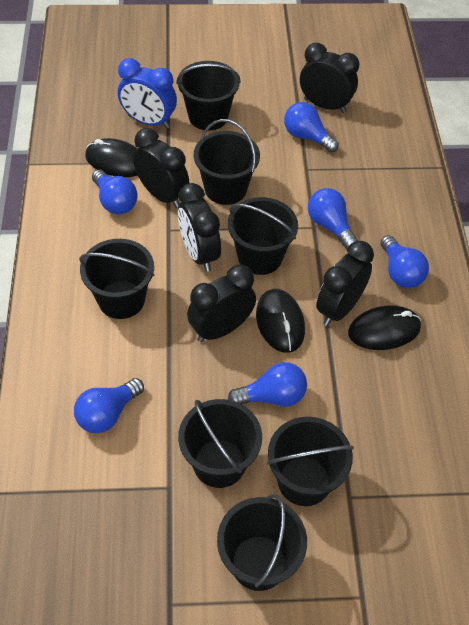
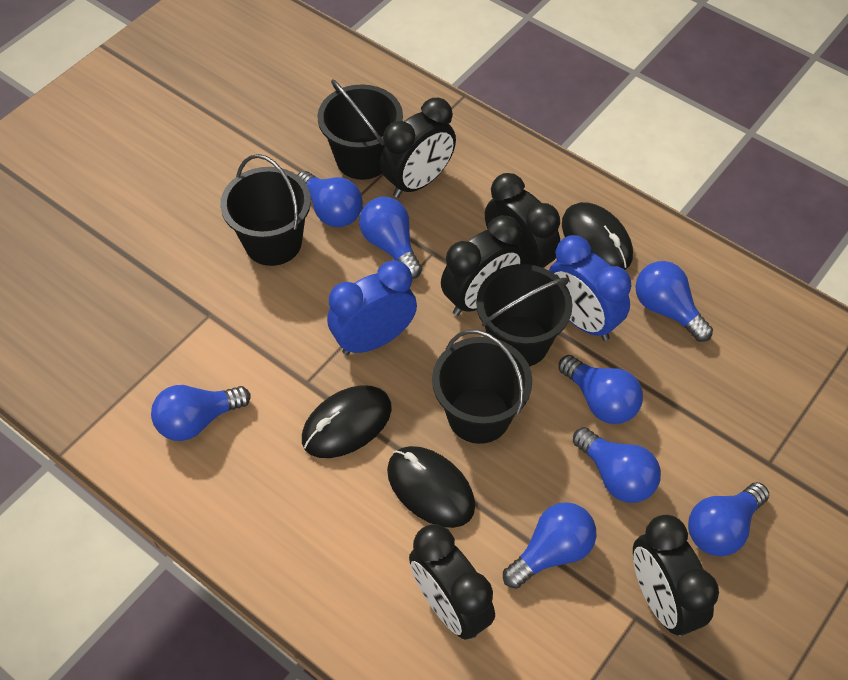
black bucket: 7 -> 4
blue clock: 1 -> 2
blue light bulb: 6 -> 8

